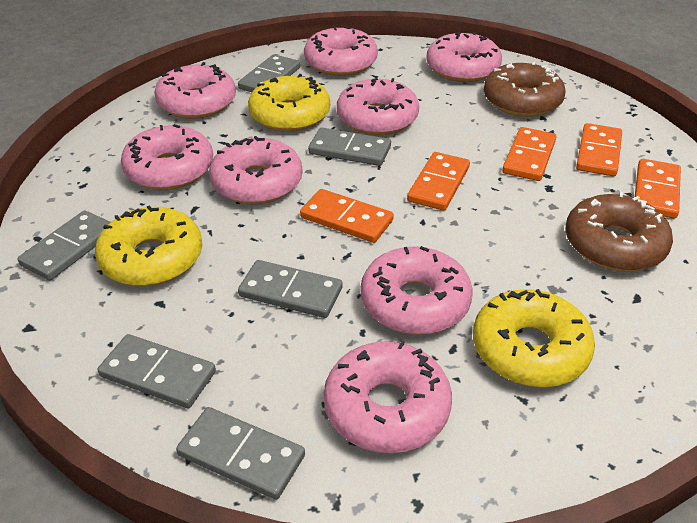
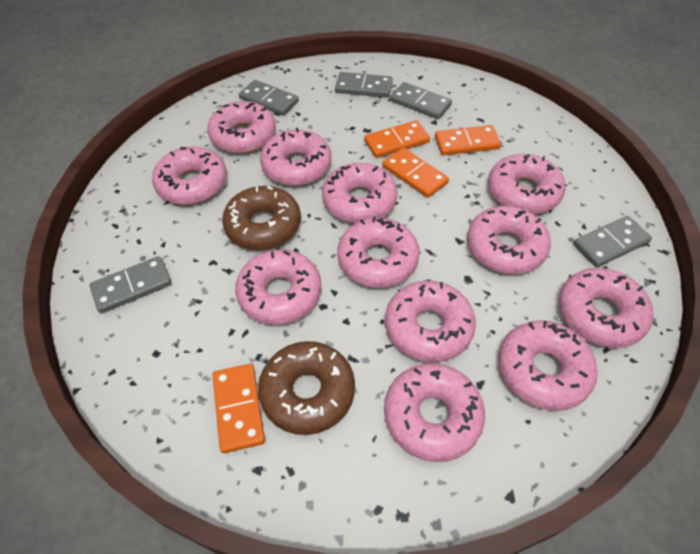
grey domino: 6 -> 5
orange domino: 5 -> 4
pink donut: 8 -> 12
yellow donut: 3 -> 0

